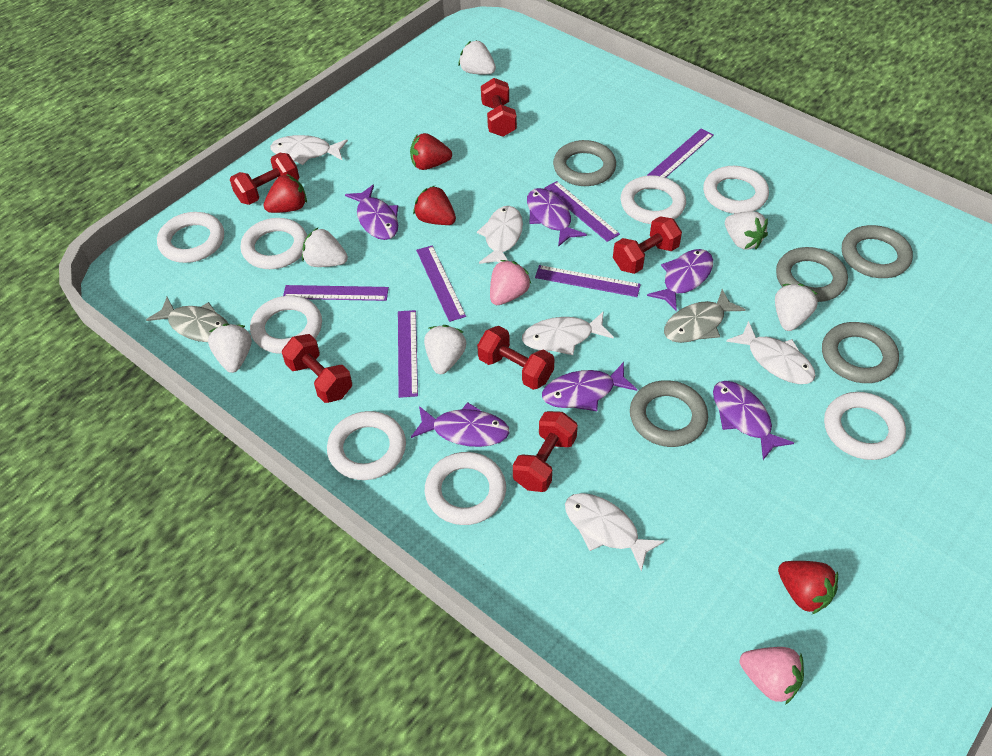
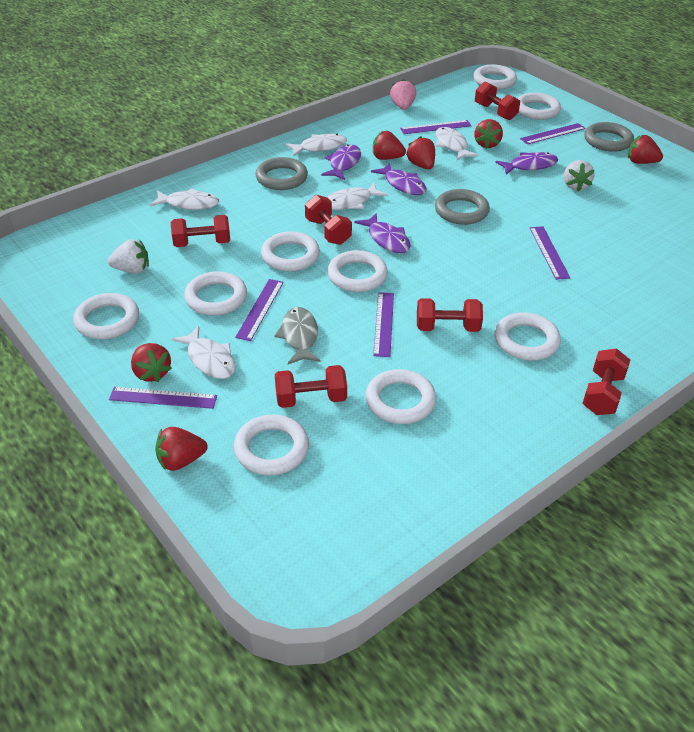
grey fish: 2 -> 1
grey ring: 5 -> 3
pink strawberry: 2 -> 1
purple fish: 6 -> 4
red strawberry: 4 -> 6
white ring: 8 -> 9
white strawberry: 6 -> 2

